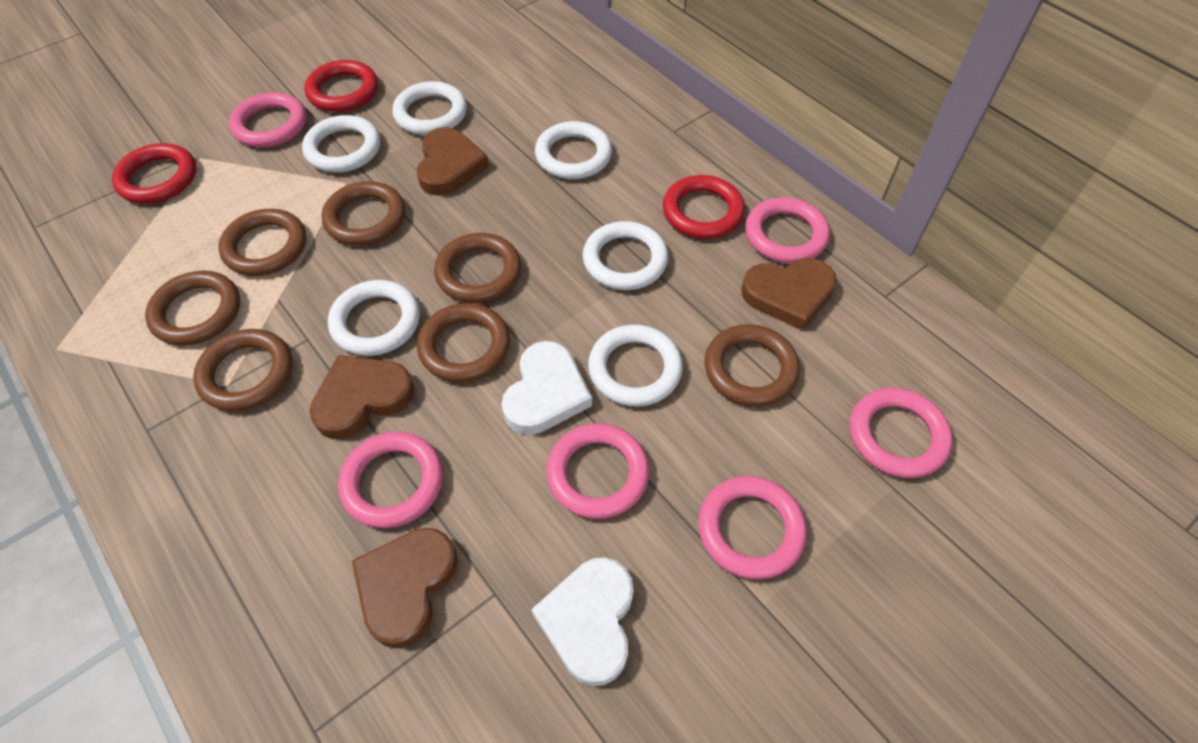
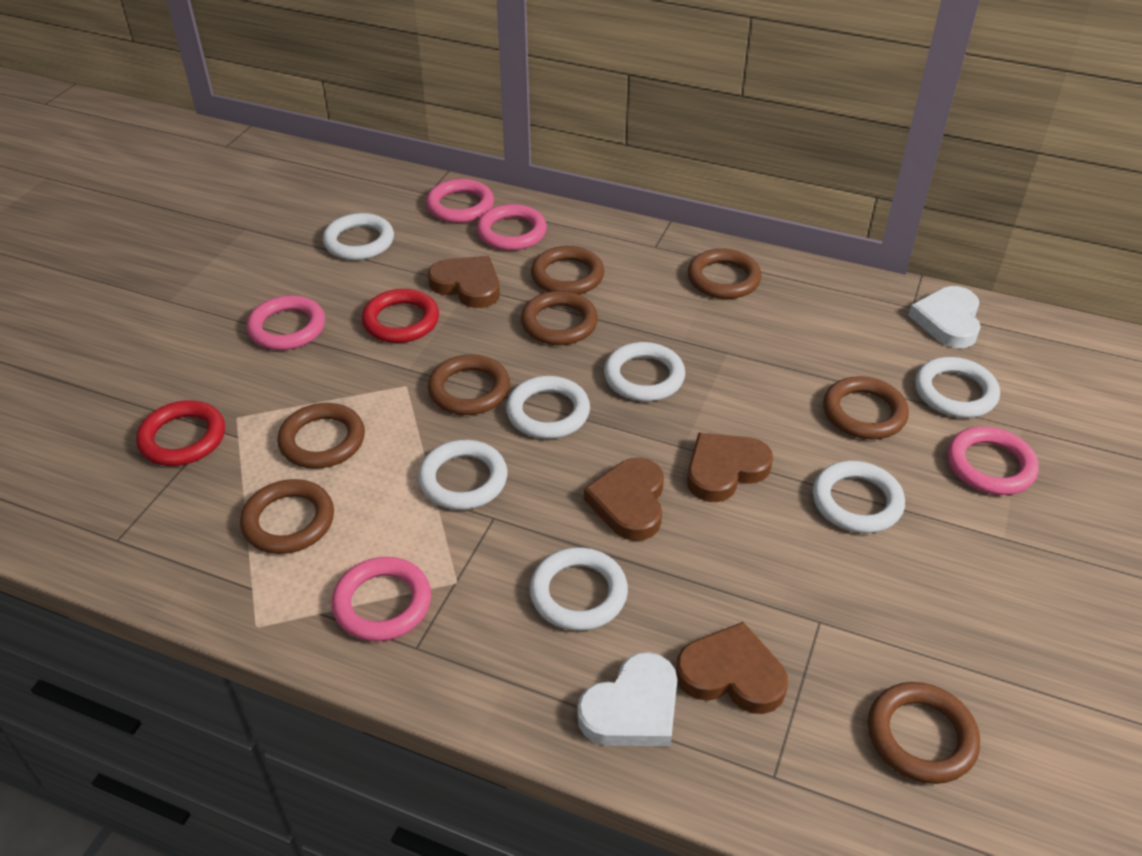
brown ring: 7 -> 8
pink ring: 6 -> 5
red ring: 3 -> 2
white ring: 6 -> 7

